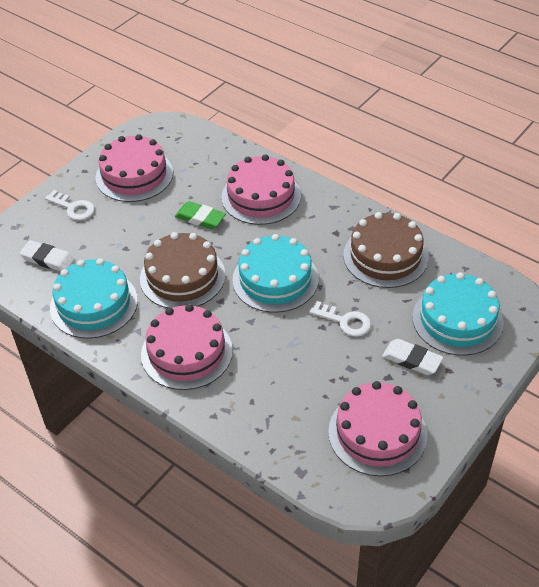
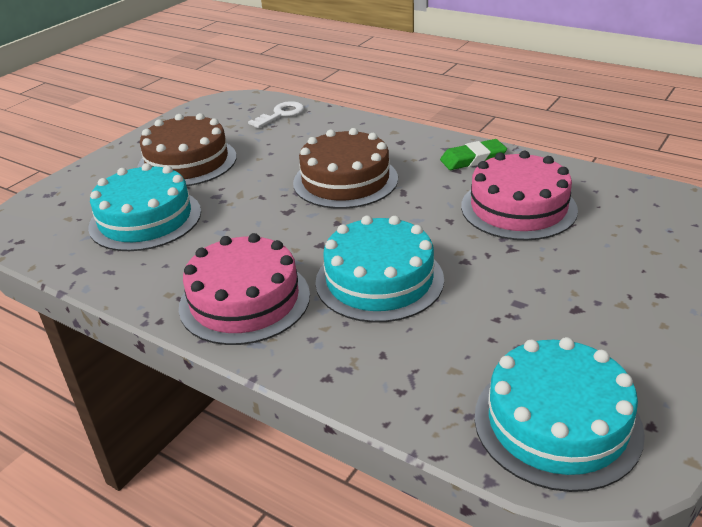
pink cake: 4 -> 2
white eraser: 2 -> 0
white key: 2 -> 1

